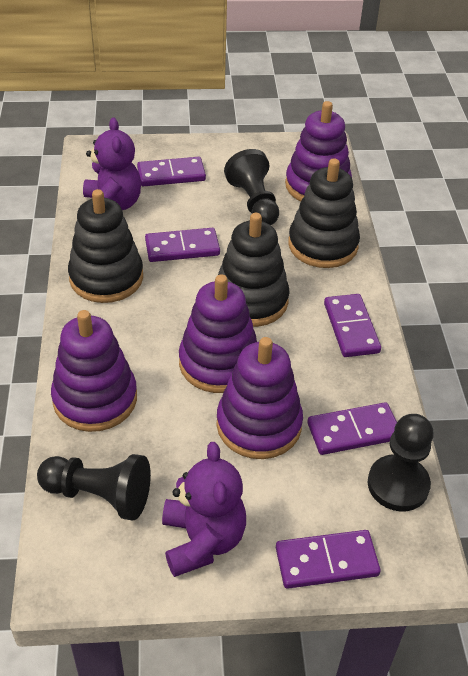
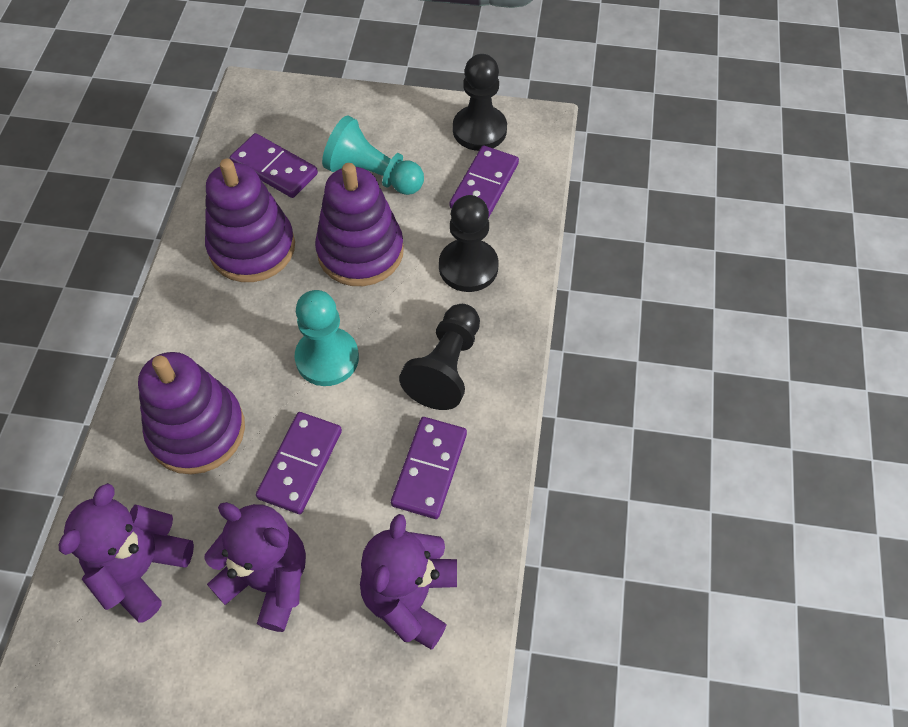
black stacking toy: 3 -> 0
purple domino: 5 -> 4
purple stacking toy: 4 -> 3
purple teddy bear: 2 -> 3
turquoise pawn: 0 -> 2

